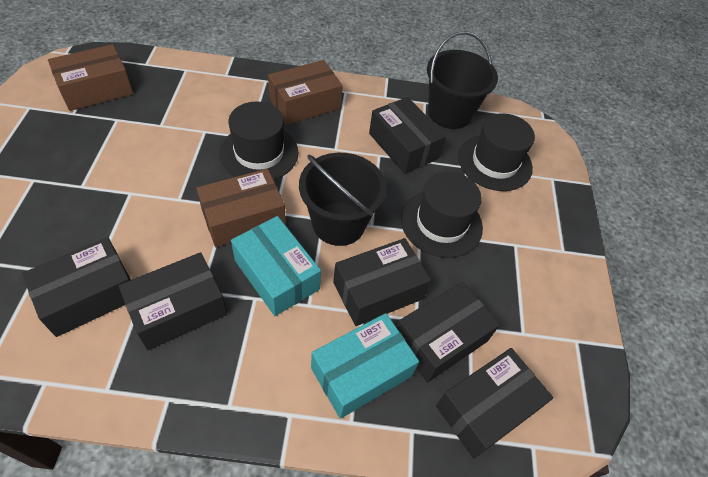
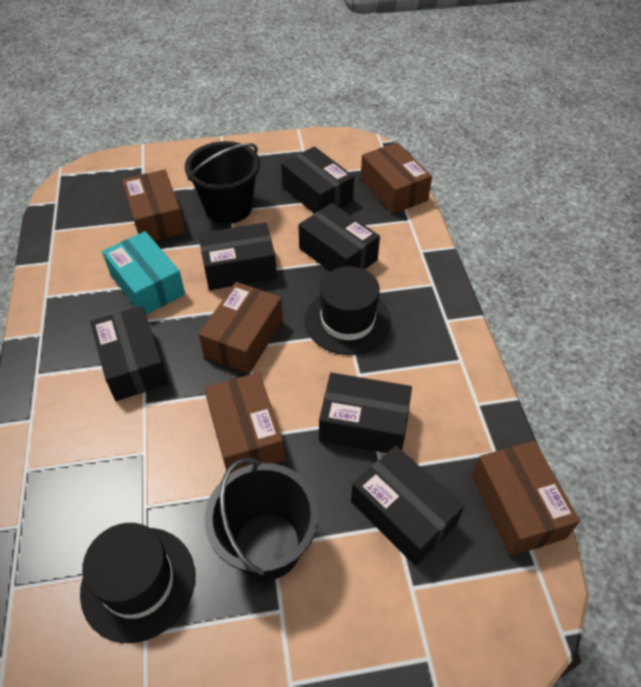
black hat: 3 -> 2
brown box: 3 -> 5
turquoise box: 2 -> 1

